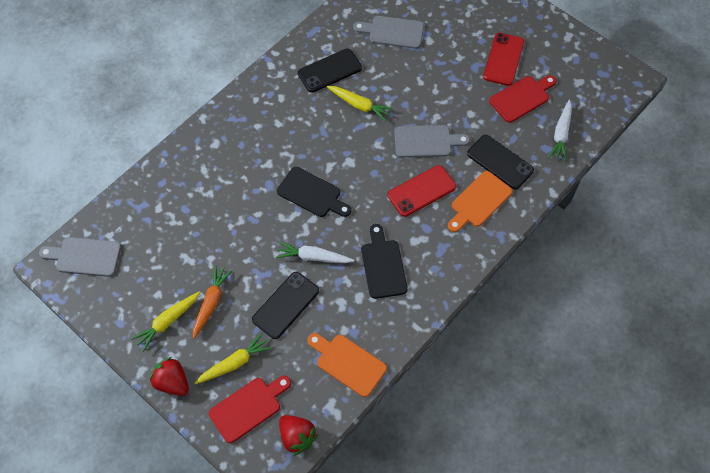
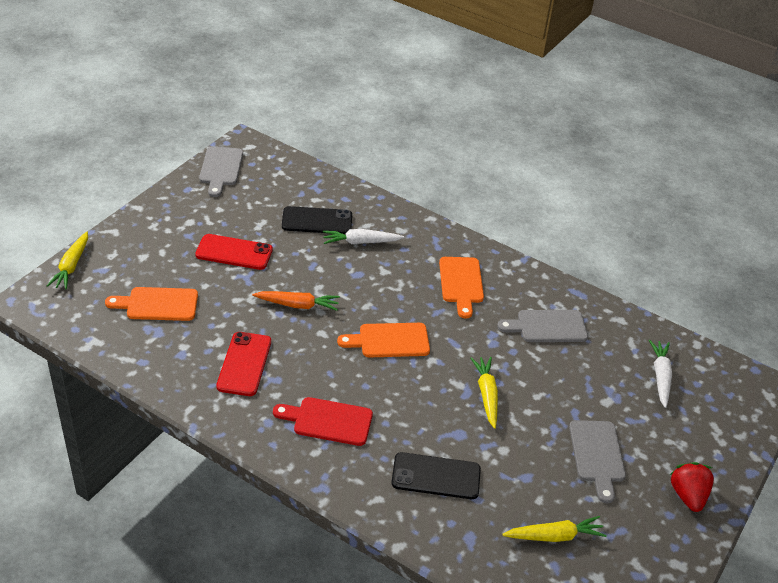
black cutting board: 2 -> 0
black phone: 3 -> 2
orange cutting board: 2 -> 3
red cutting board: 2 -> 1
red strawberry: 2 -> 1

